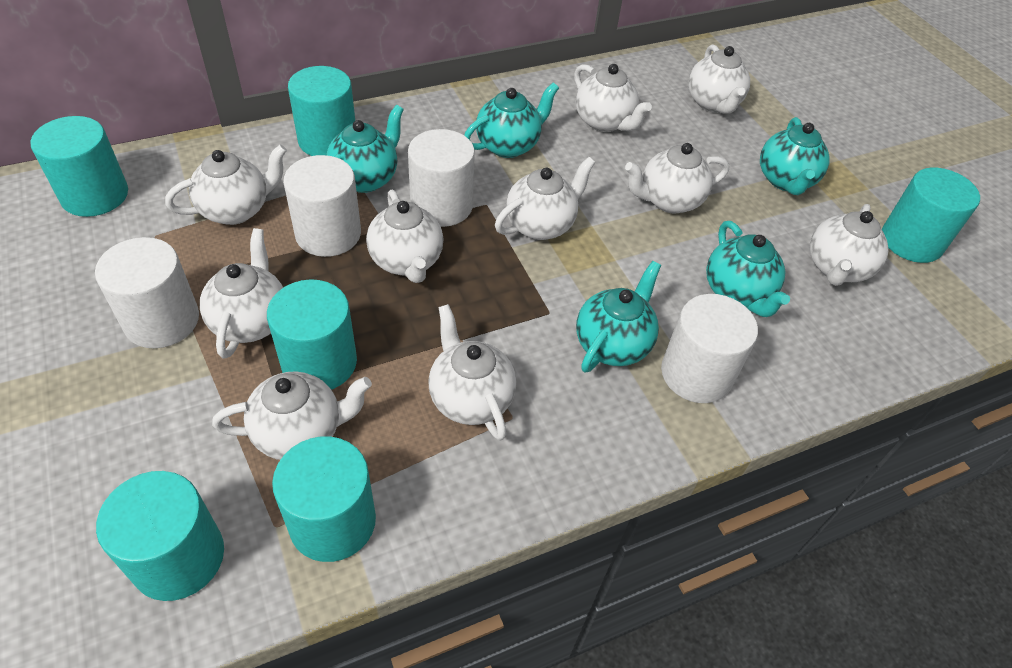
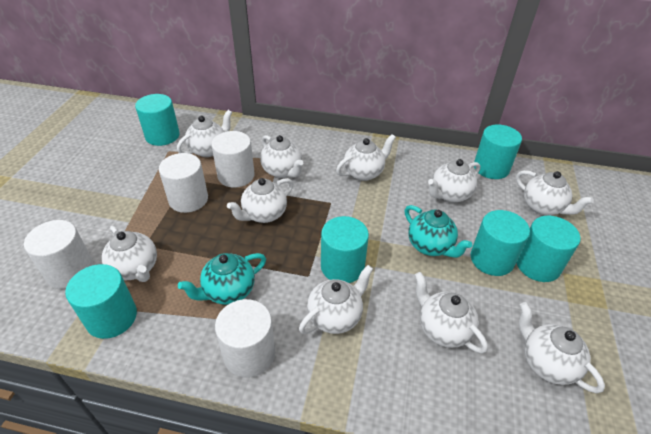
turquoise teapot: 5 -> 2

